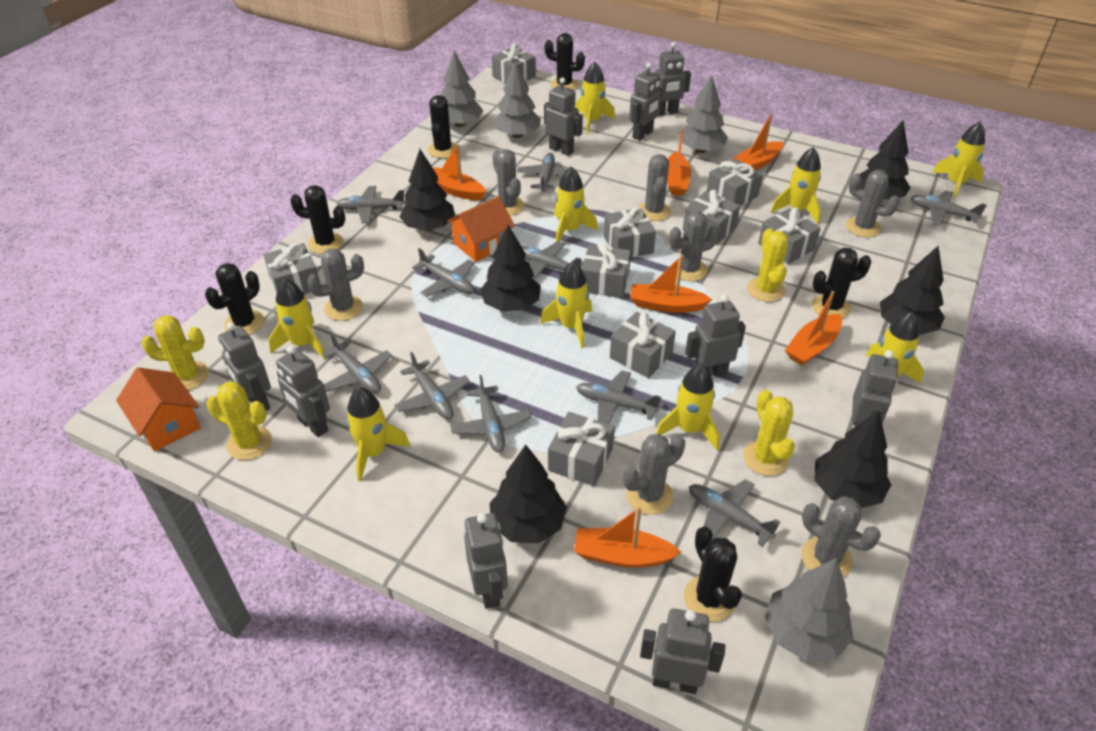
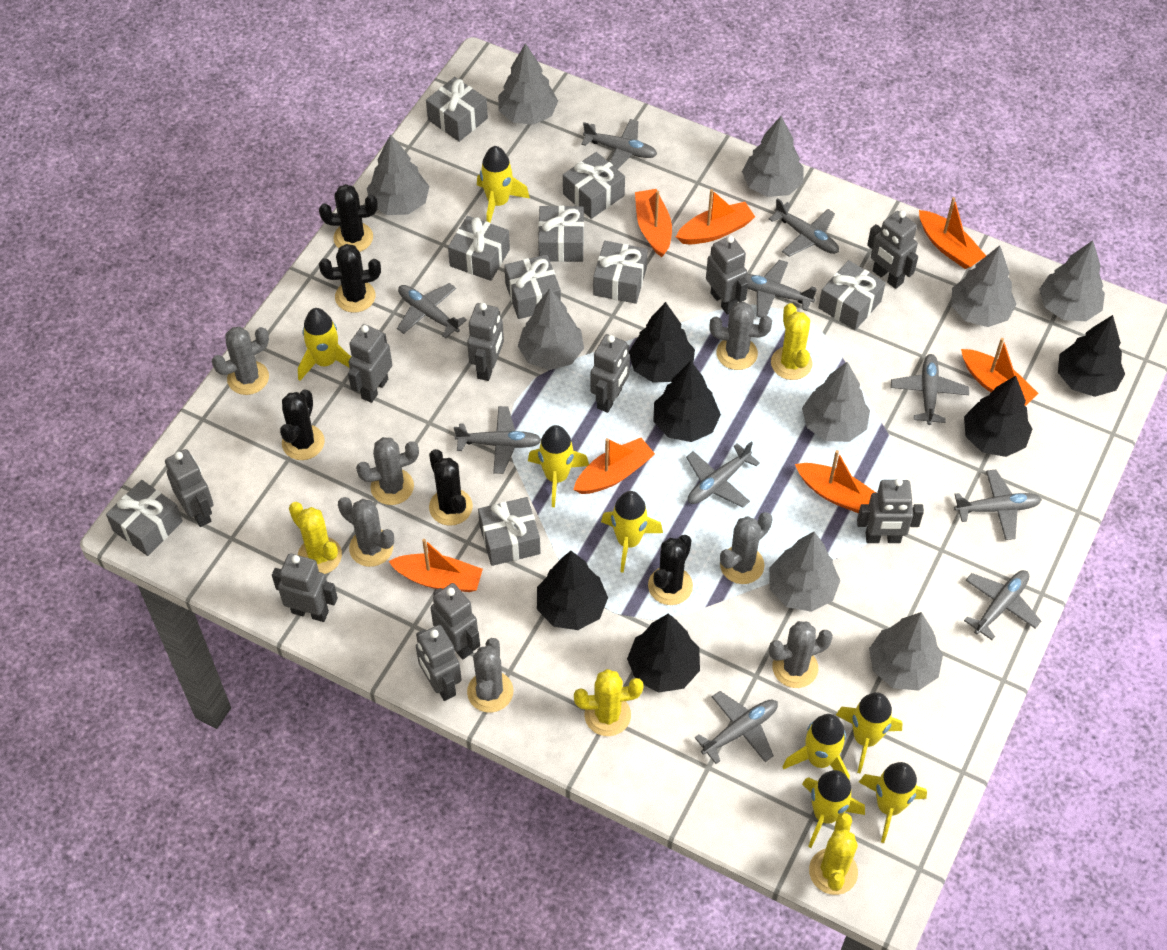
black cactus: 6 -> 5
grey robot: 9 -> 10
grey tree: 4 -> 9
orange boat: 6 -> 7
orange house: 2 -> 0
yellow rocket: 9 -> 8

